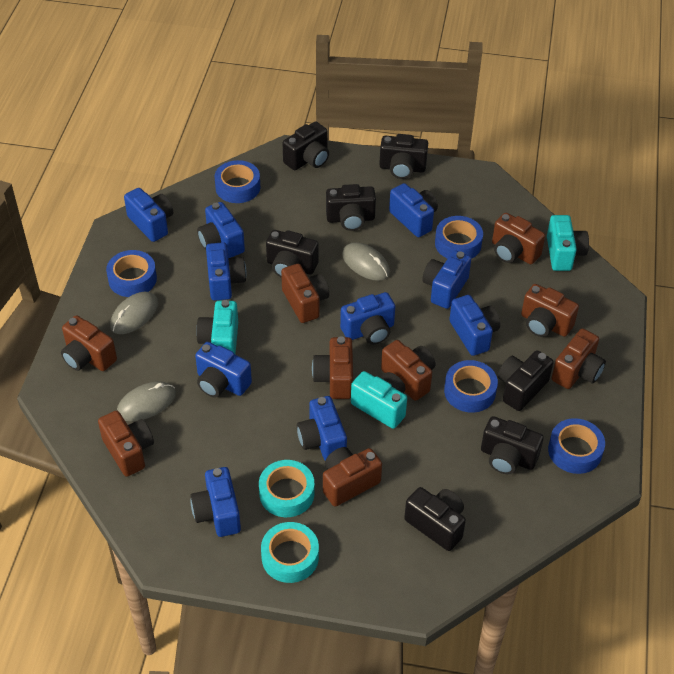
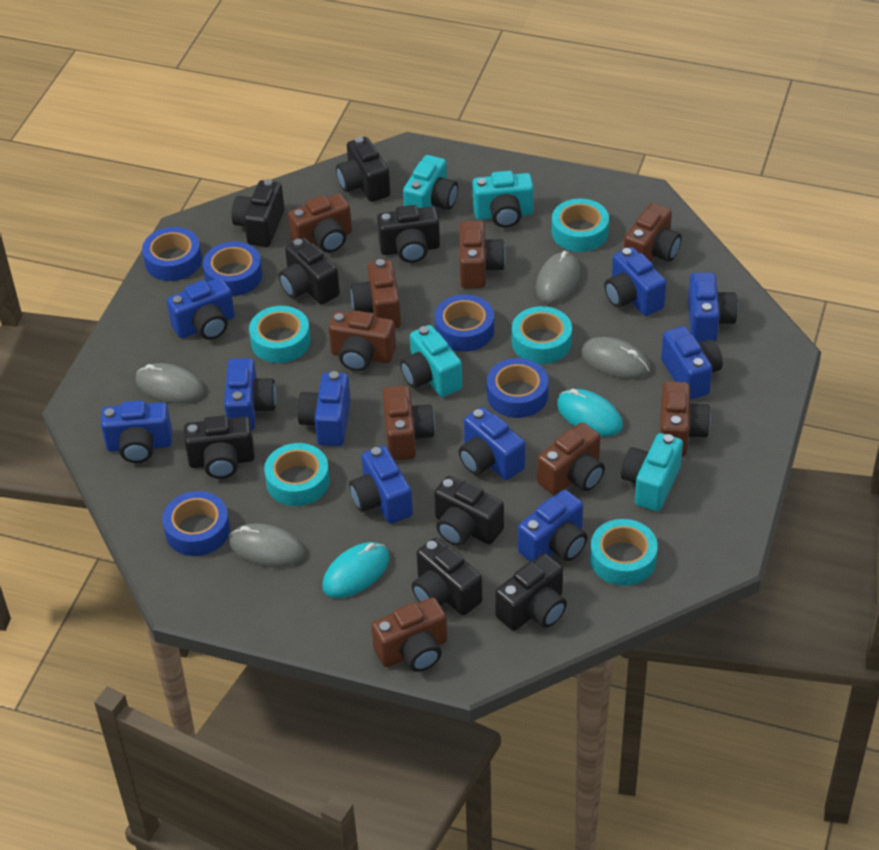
black camera: 7 -> 8
grey mouse: 3 -> 4
turquoise camera: 3 -> 4
turquoise mouse: 0 -> 2
turquoise tape: 2 -> 5

